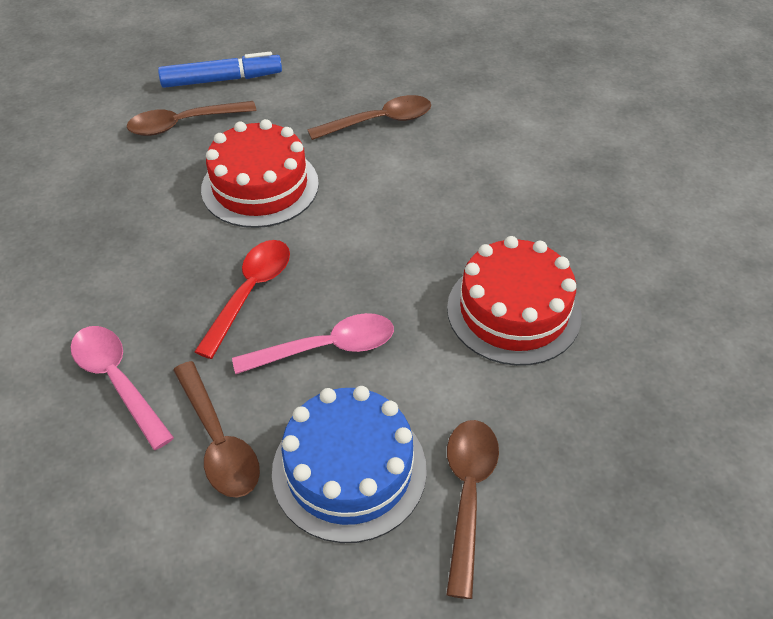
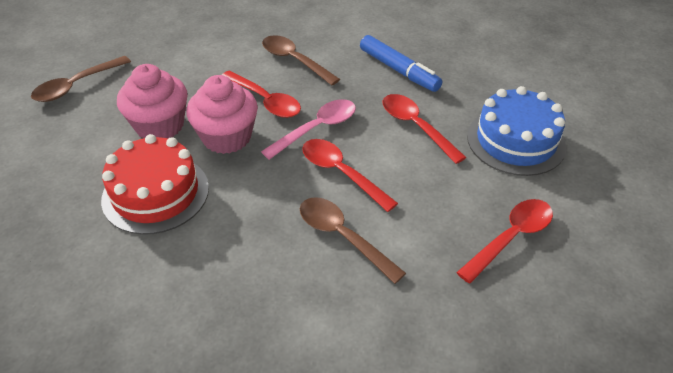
brown spoon: 4 -> 3
pink cupcake: 0 -> 2
pink spoon: 2 -> 1
red cake: 2 -> 1
red spoon: 1 -> 4

